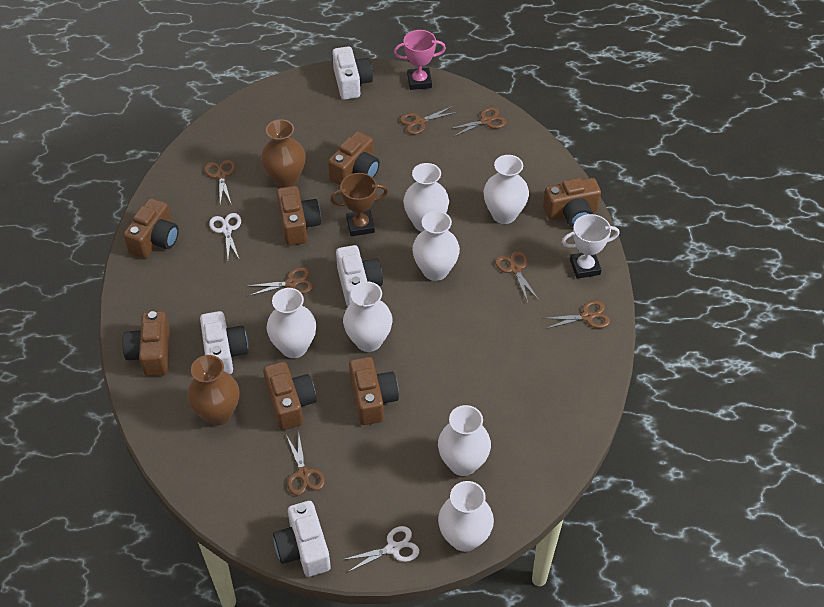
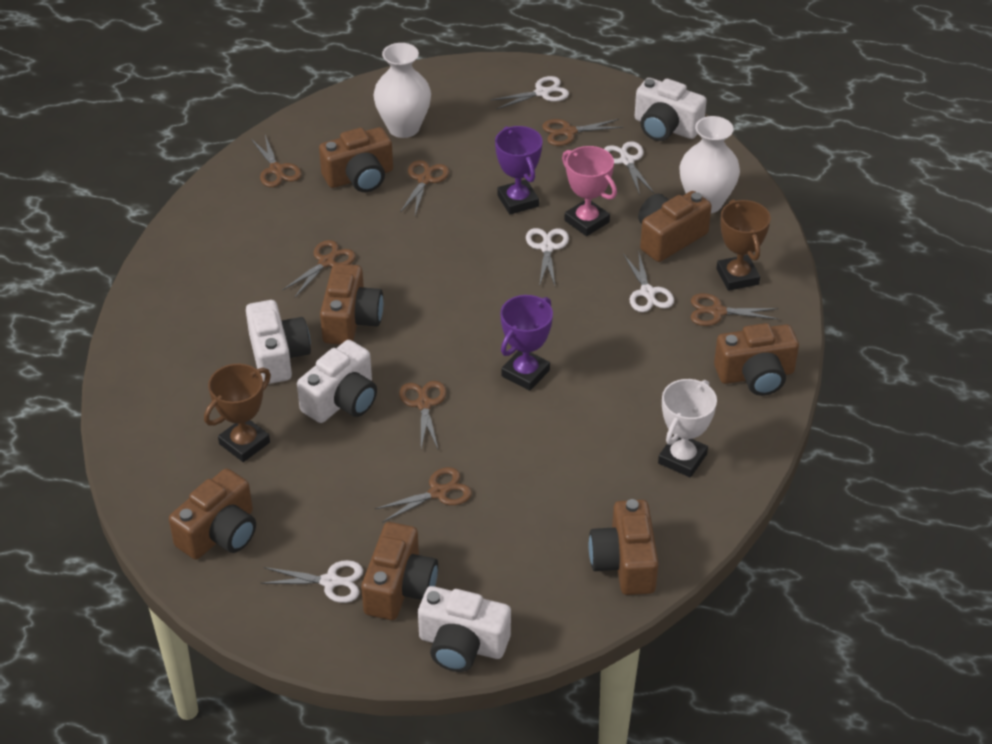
brown trophy: 1 -> 2
brown vase: 2 -> 0
purple trophy: 0 -> 2
white scissors: 2 -> 5
white vase: 7 -> 2

